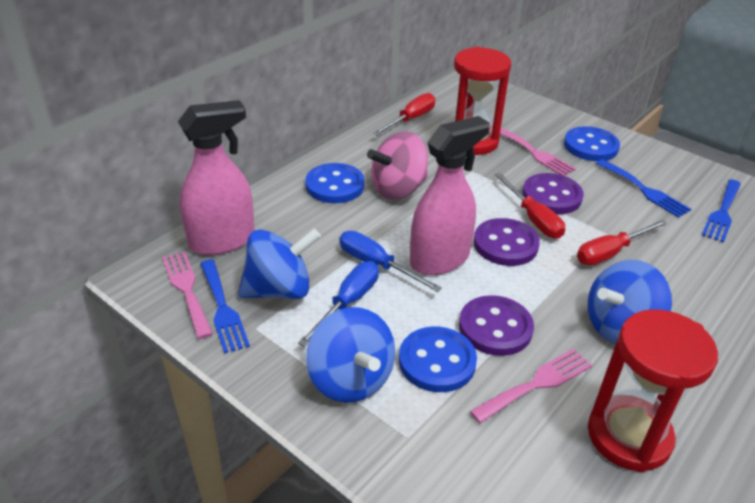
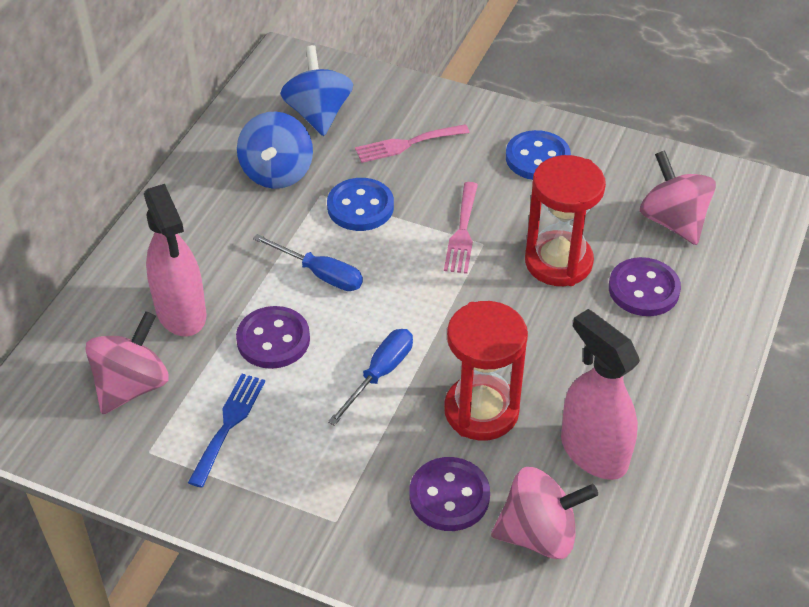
blue button: 3 -> 2
blue fork: 3 -> 1
blue spinning top: 3 -> 2
pink fork: 3 -> 2
pink spinning top: 1 -> 3
red screwdriver: 3 -> 0

